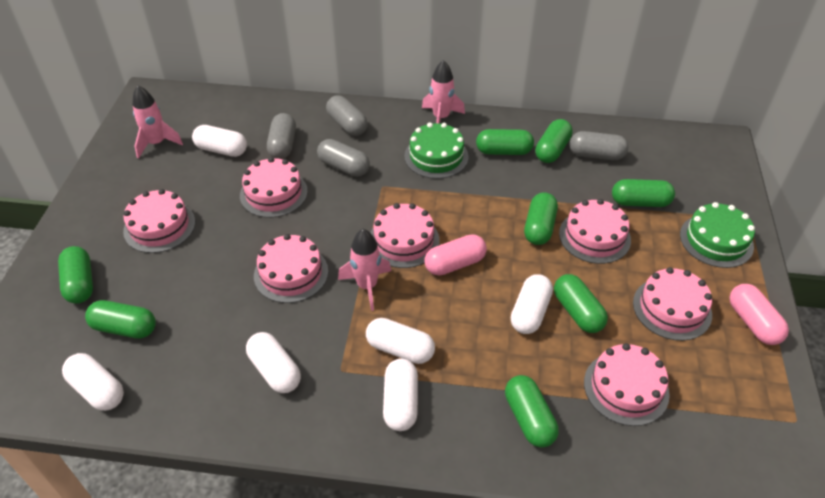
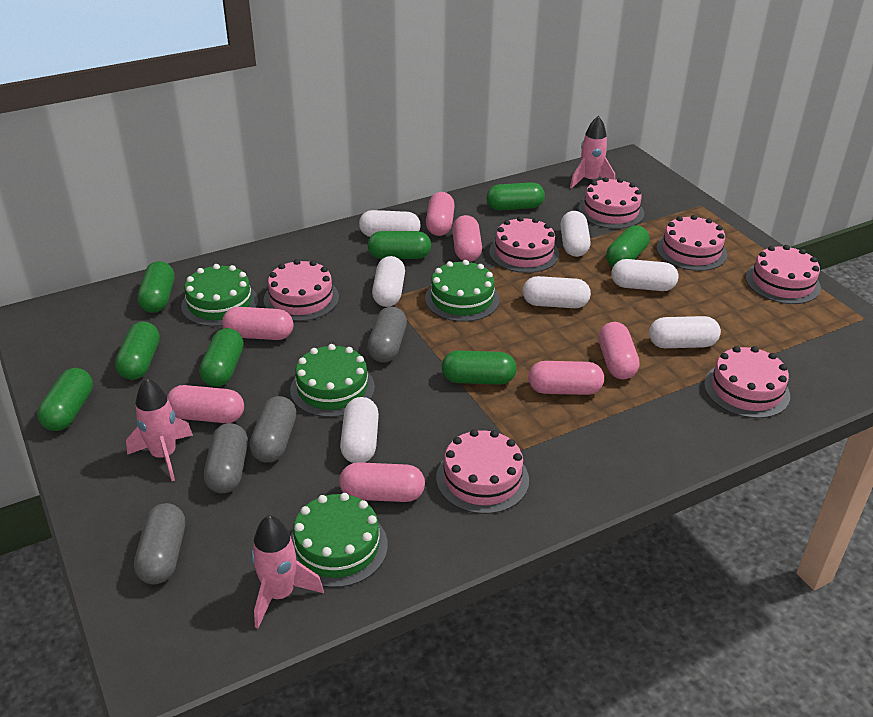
green cake: 2 -> 4
pink capsule: 2 -> 7
white capsule: 6 -> 7

